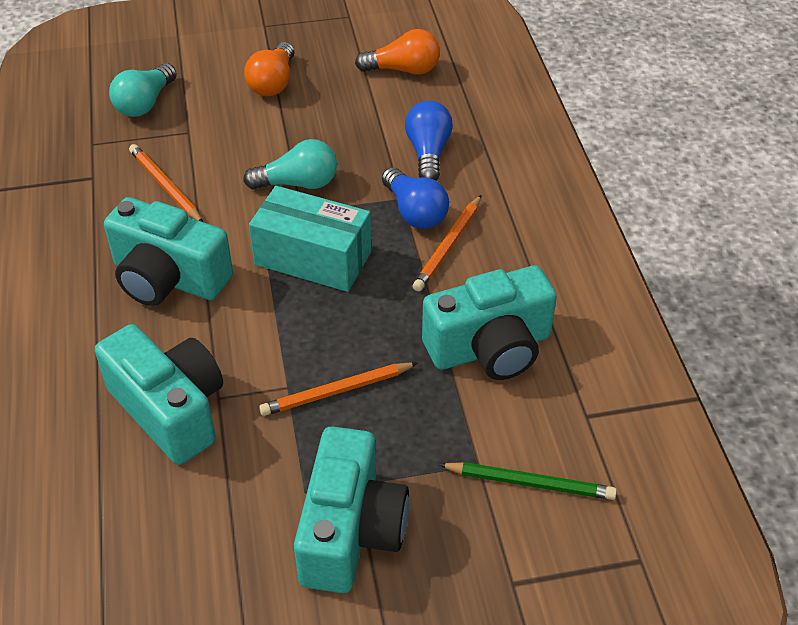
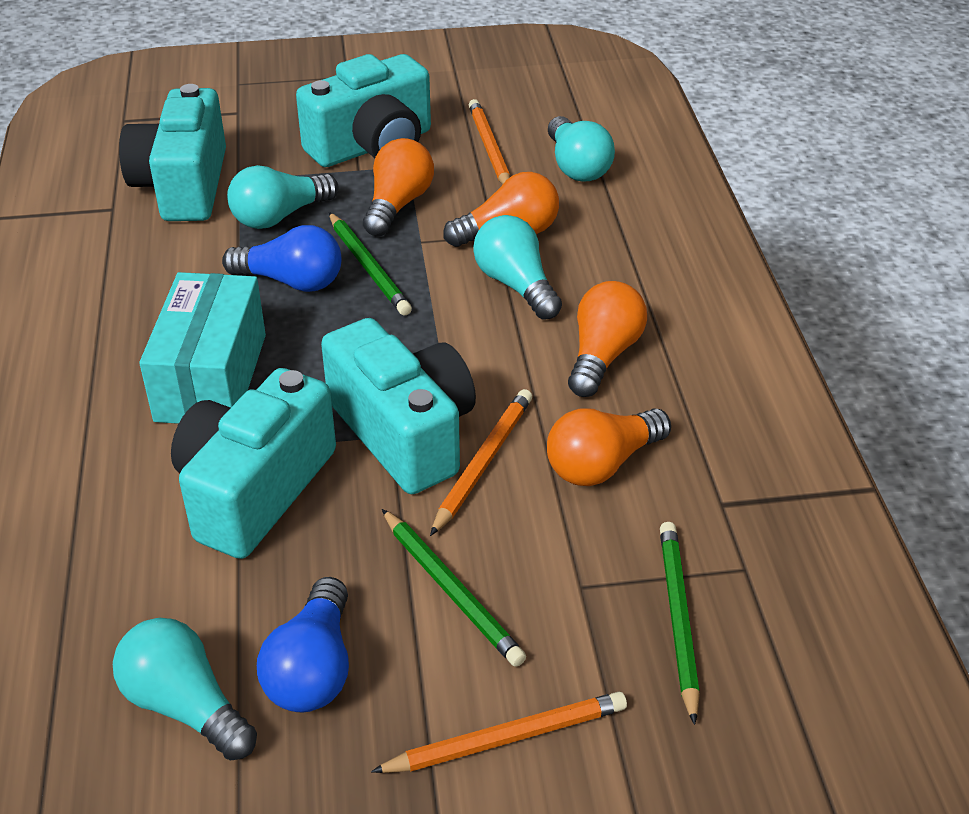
green pencil: 1 -> 3
orange light bulb: 2 -> 4
turquoise light bulb: 2 -> 4

